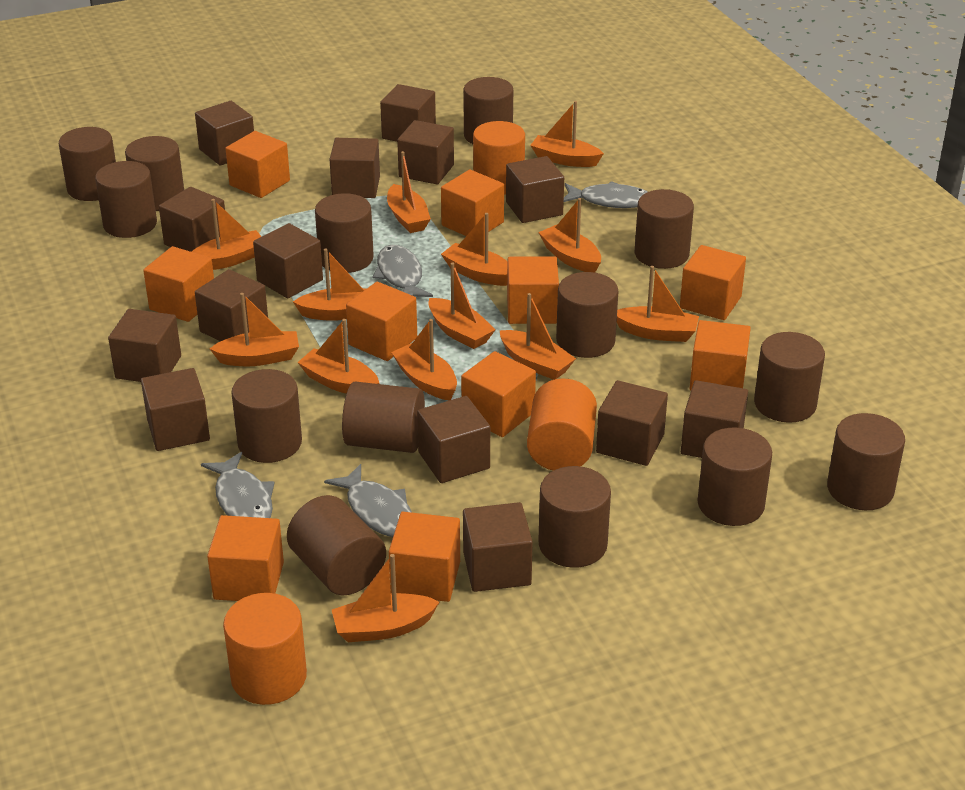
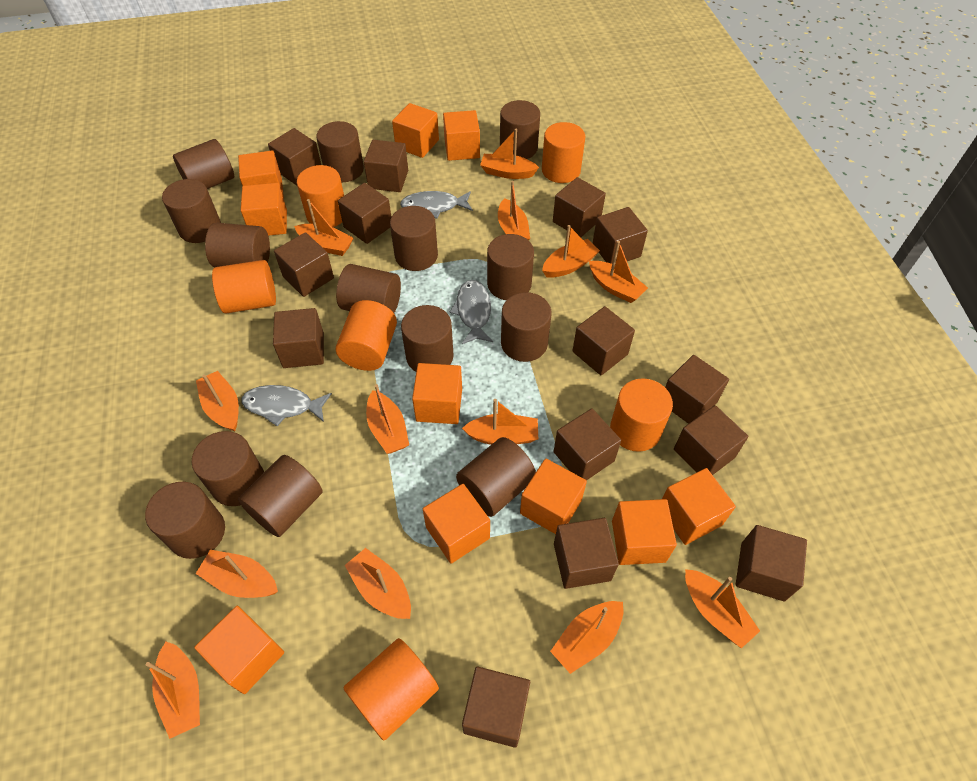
grey fish: 4 -> 3
orange cylinder: 3 -> 6

